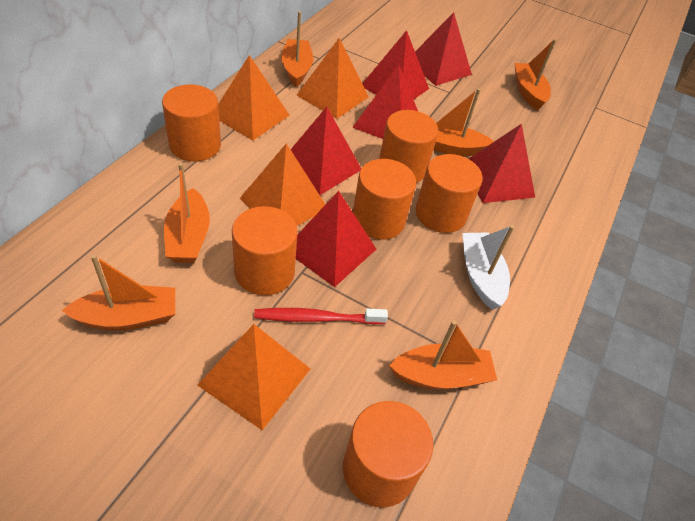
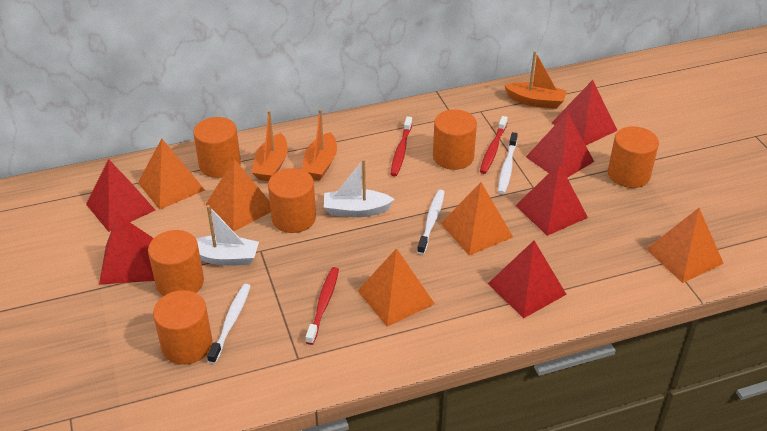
orange boat: 6 -> 3
orange pyramid: 4 -> 5
red toothbrush: 1 -> 3
white boat: 1 -> 2
white toothbrush: 0 -> 3

